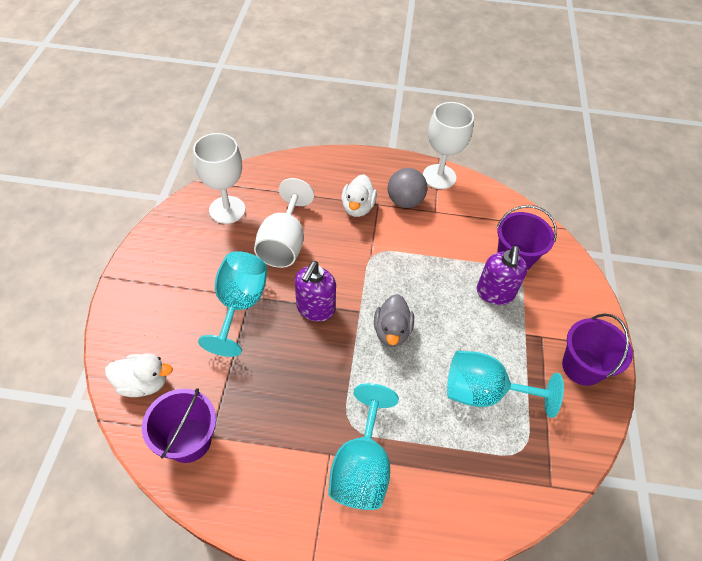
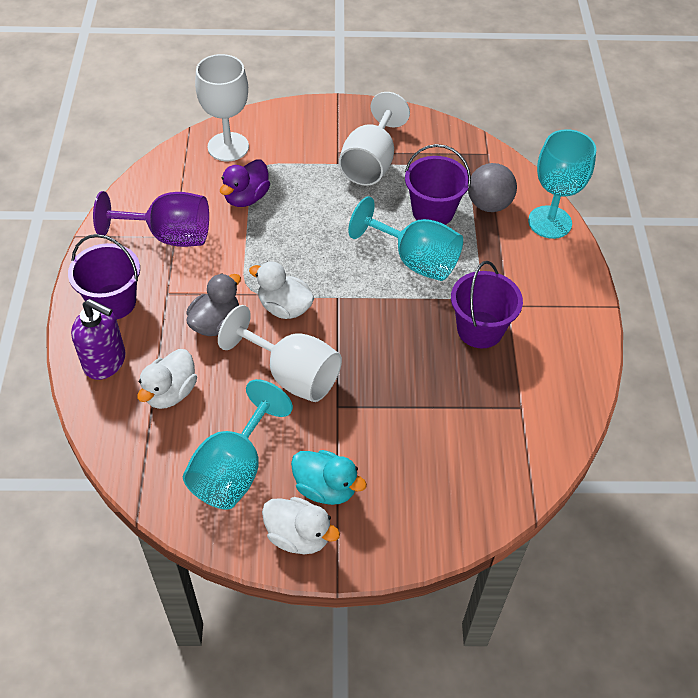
purple duck: 0 -> 1
purple goblet: 0 -> 1
purple soap dispenser: 2 -> 1
turquoise duck: 0 -> 1
white duck: 2 -> 3

